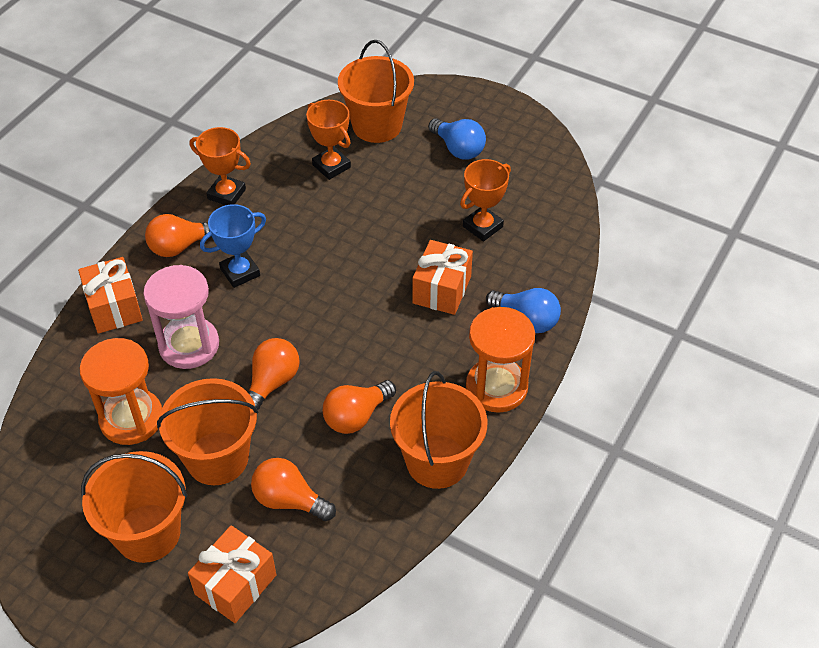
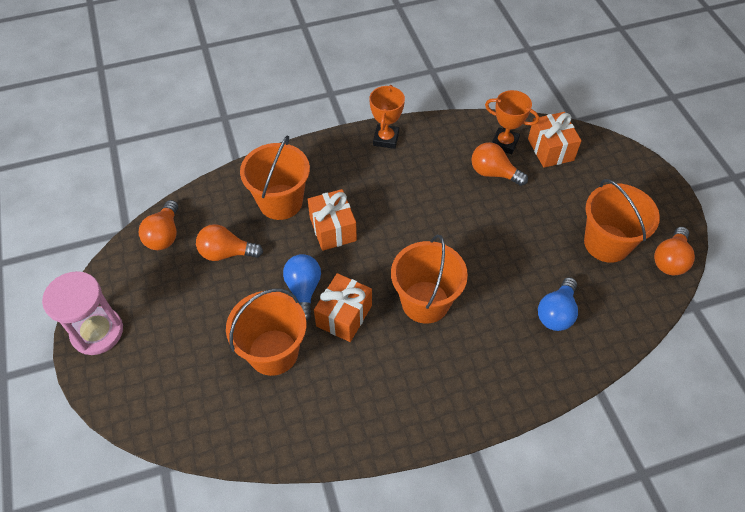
blue trophy: 1 -> 0
orange hourglass: 2 -> 0
orange trophy: 3 -> 2

